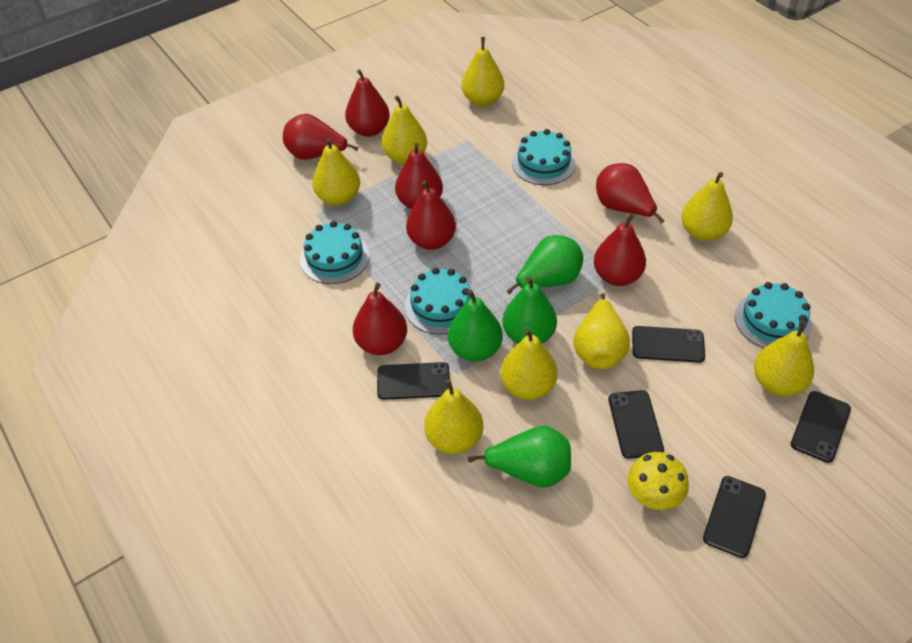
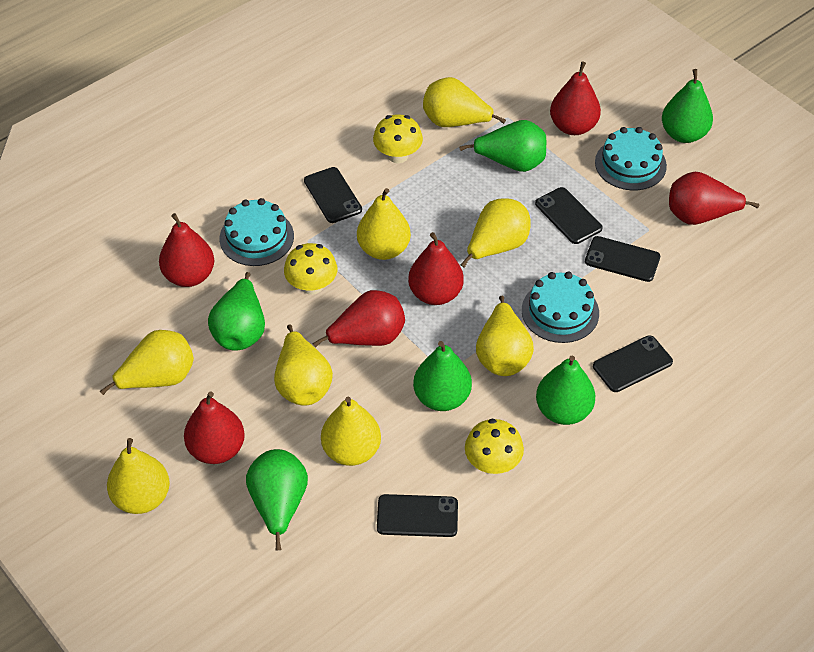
green pear: 4 -> 6
red pear: 7 -> 6
turquoise cake: 4 -> 3
yellow mushroom: 1 -> 3

